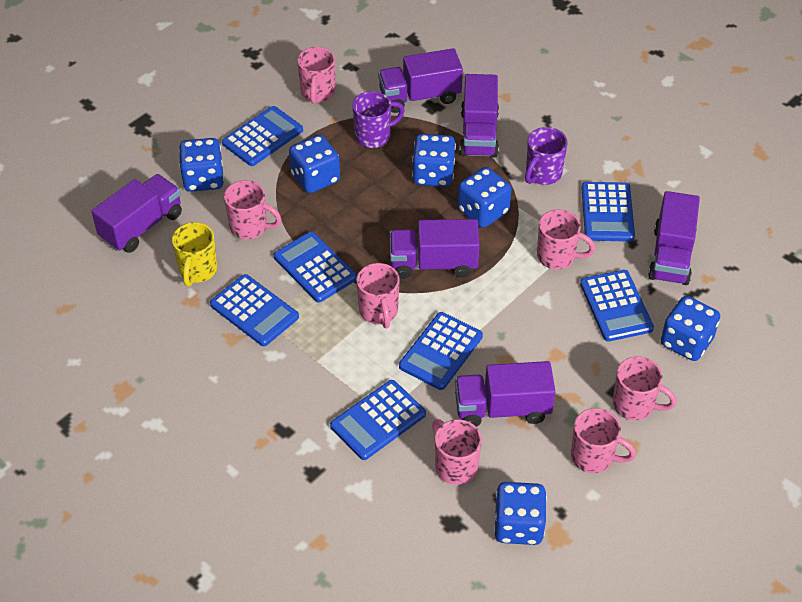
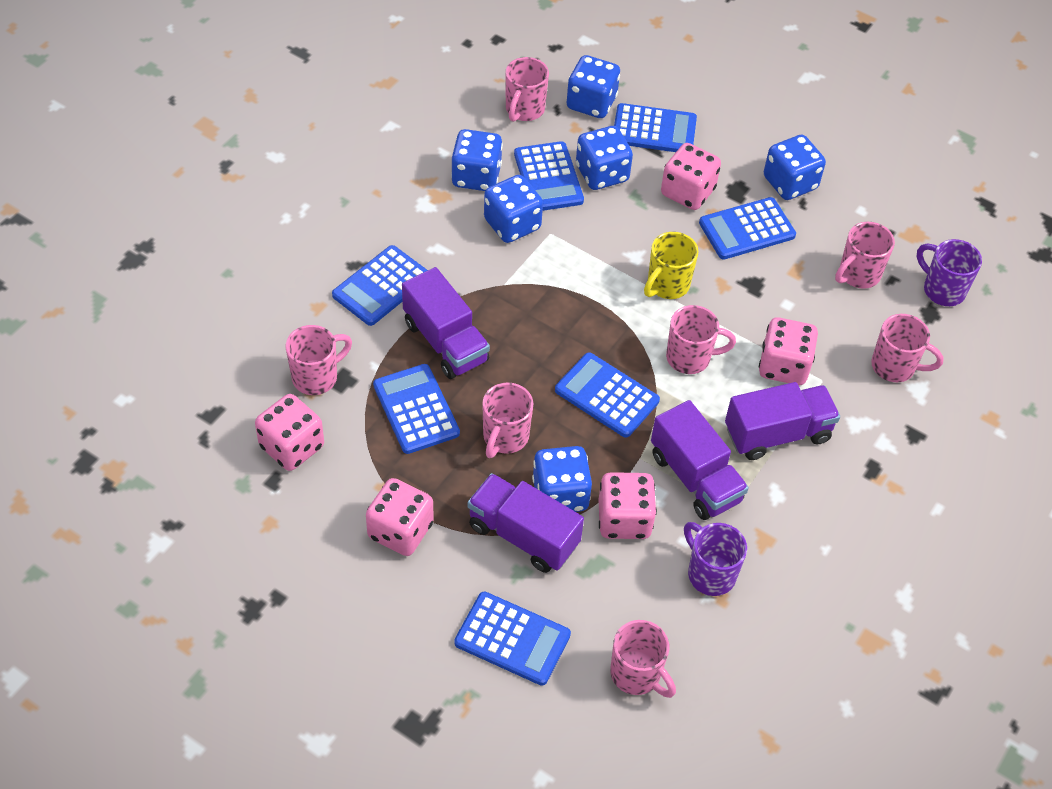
pink dice: 0 -> 5
purple truck: 6 -> 4

